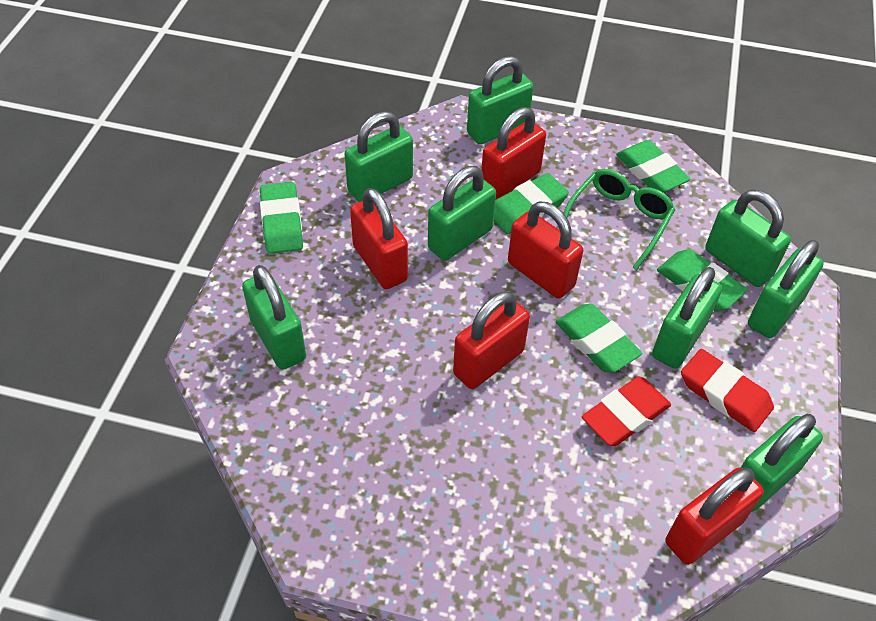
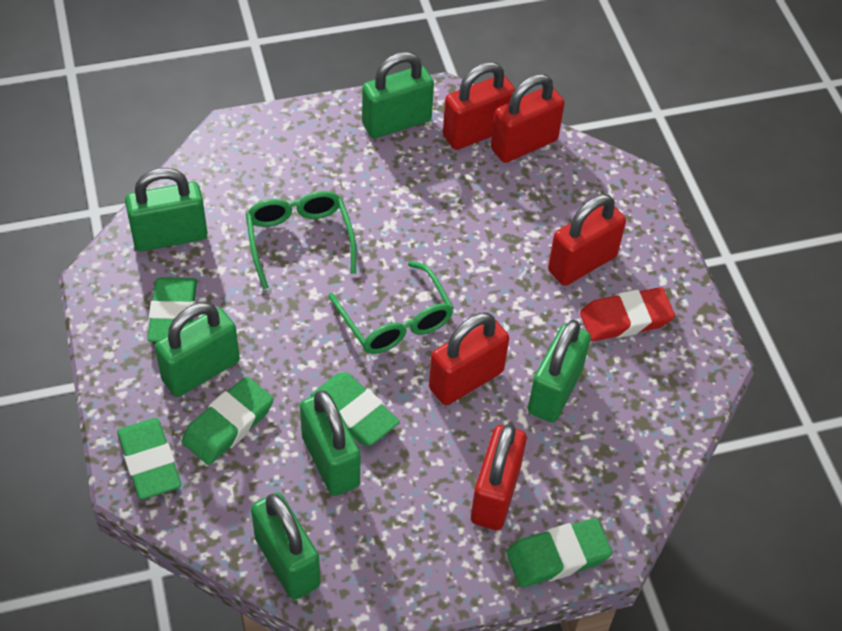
green glasses: 1 -> 2
green padlock: 8 -> 6
red eraser: 2 -> 1

